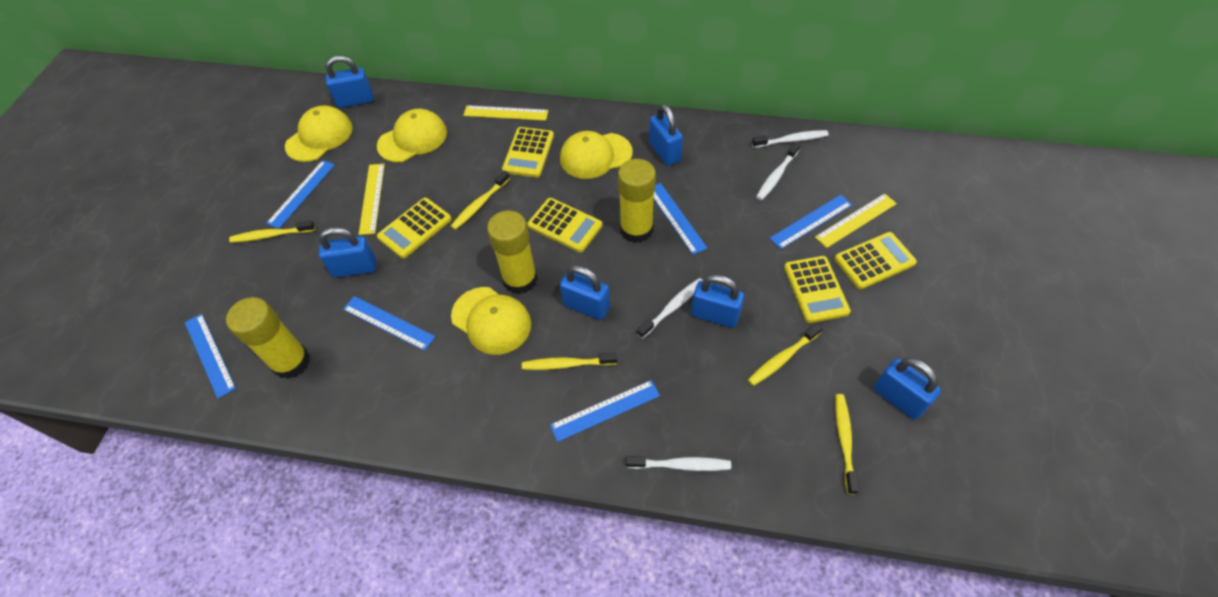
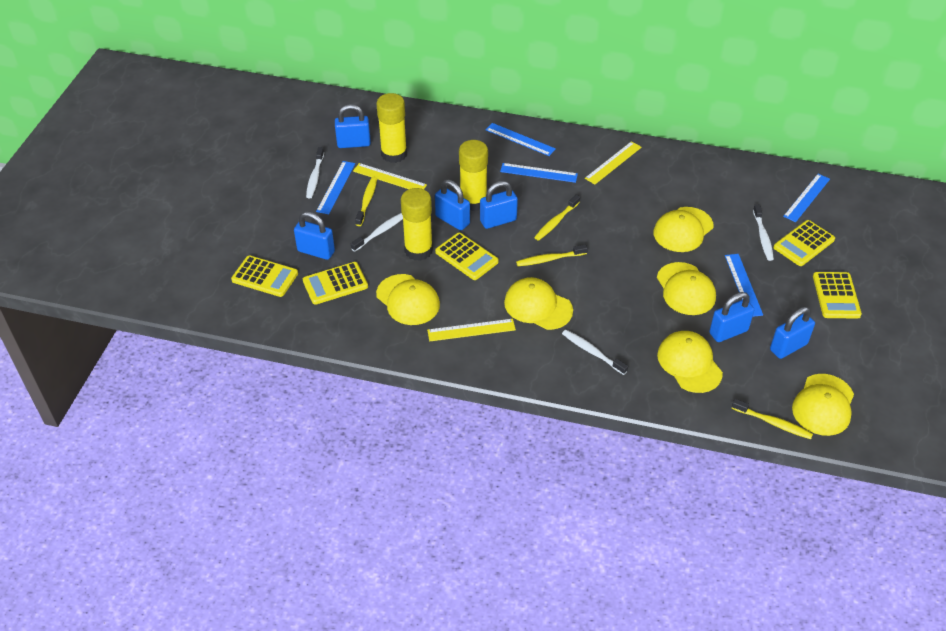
blue ruler: 6 -> 5
yellow cap: 4 -> 6
yellow toothbrush: 5 -> 4

